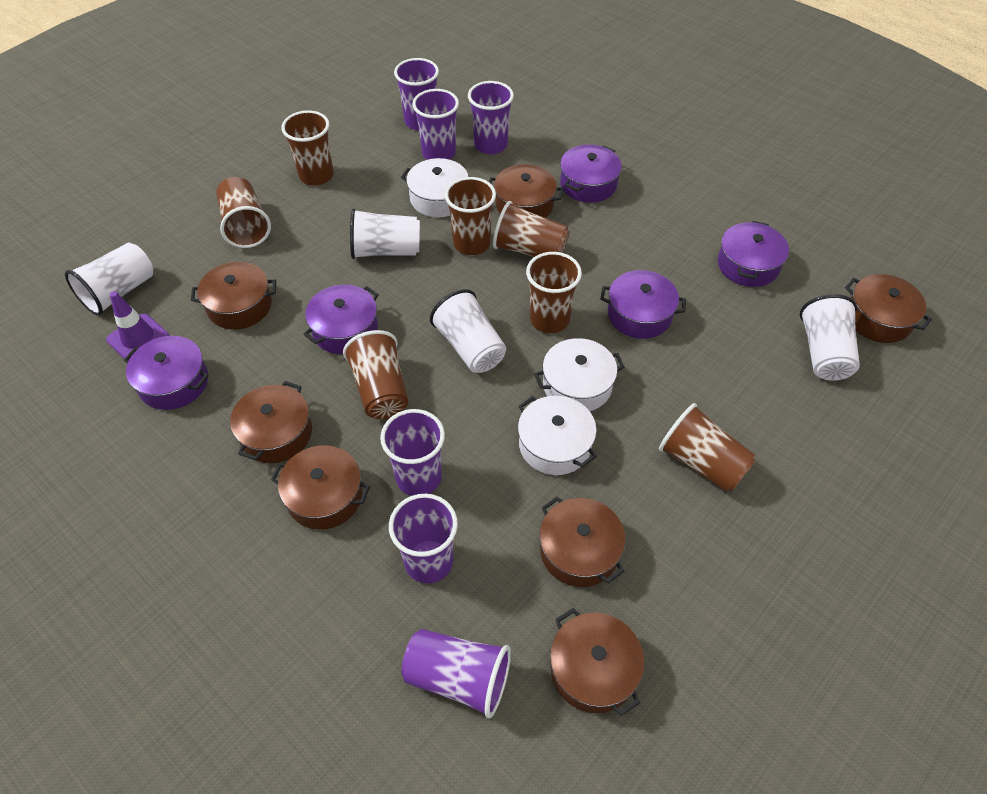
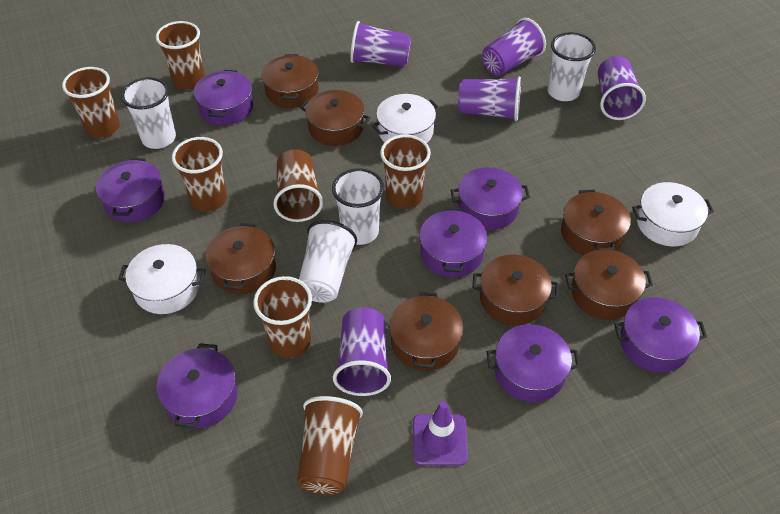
purple cup: 6 -> 5
purple pot: 5 -> 7

